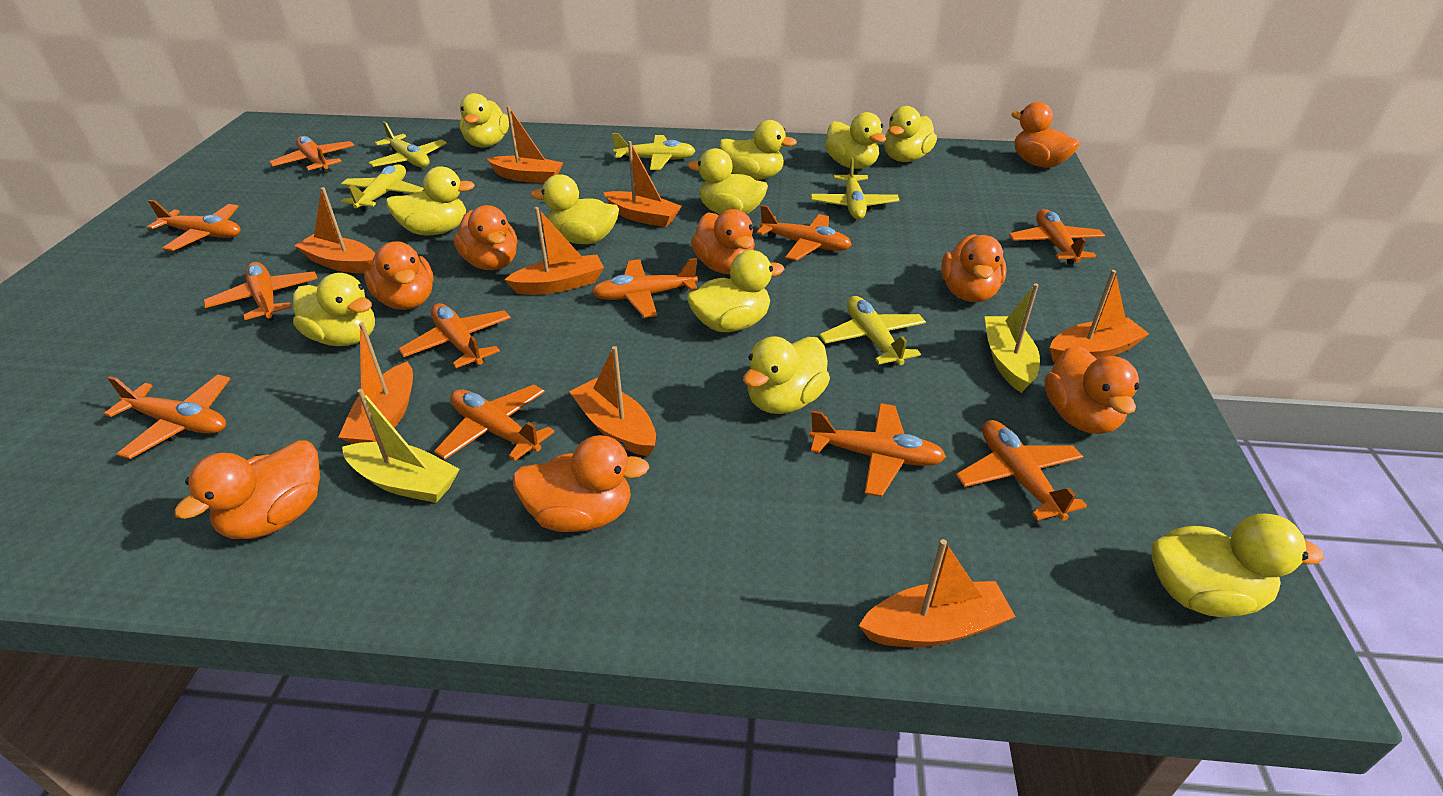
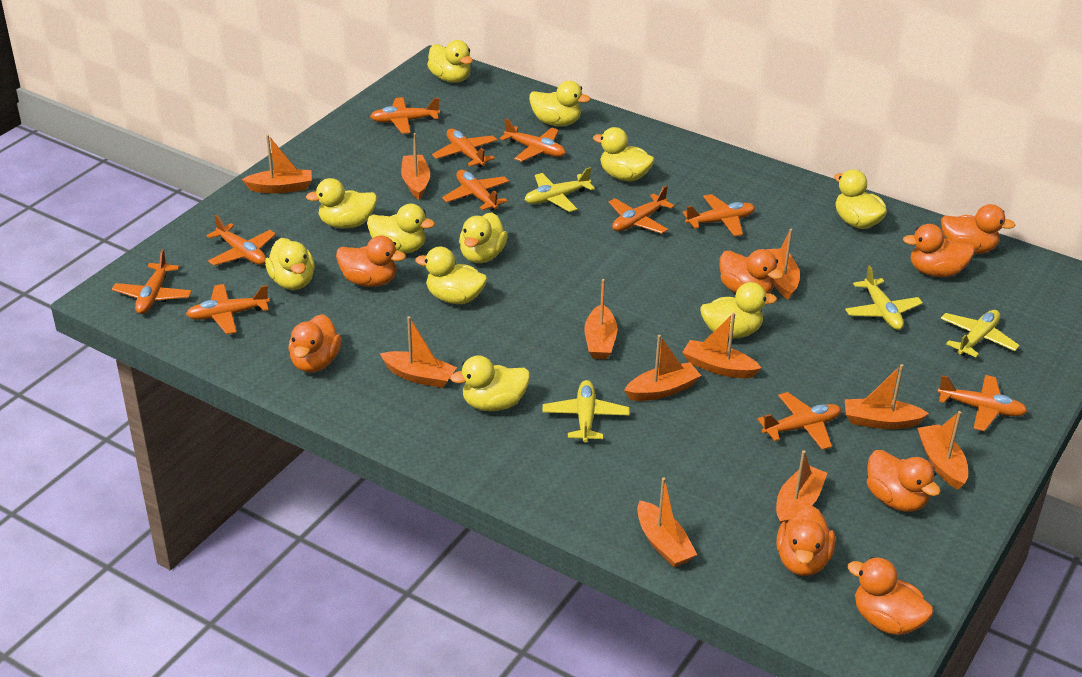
orange boat: 8 -> 11
yellow boat: 2 -> 0
yellow plane: 5 -> 4

